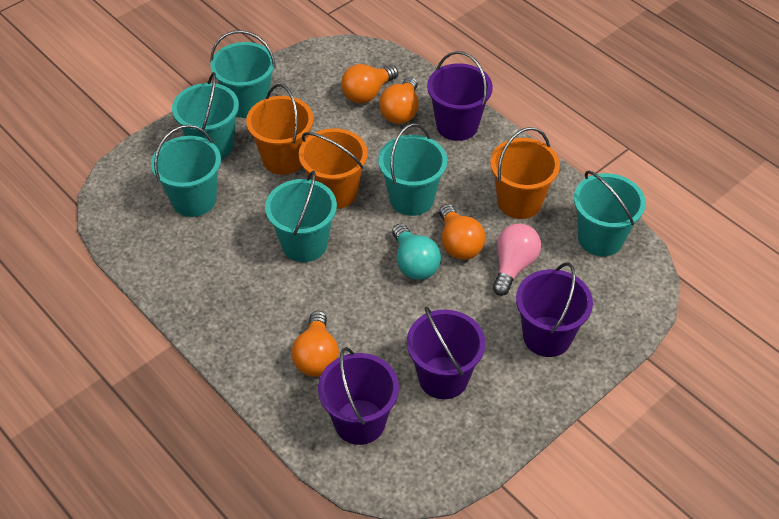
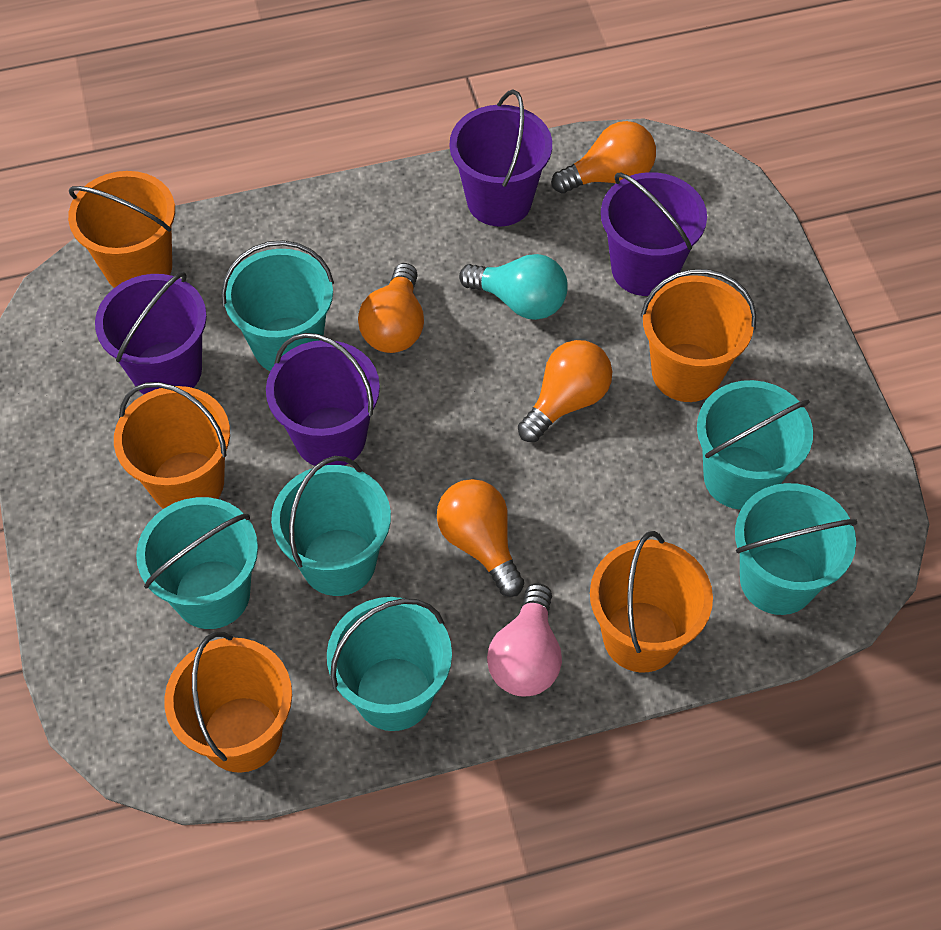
orange bucket: 3 -> 5

